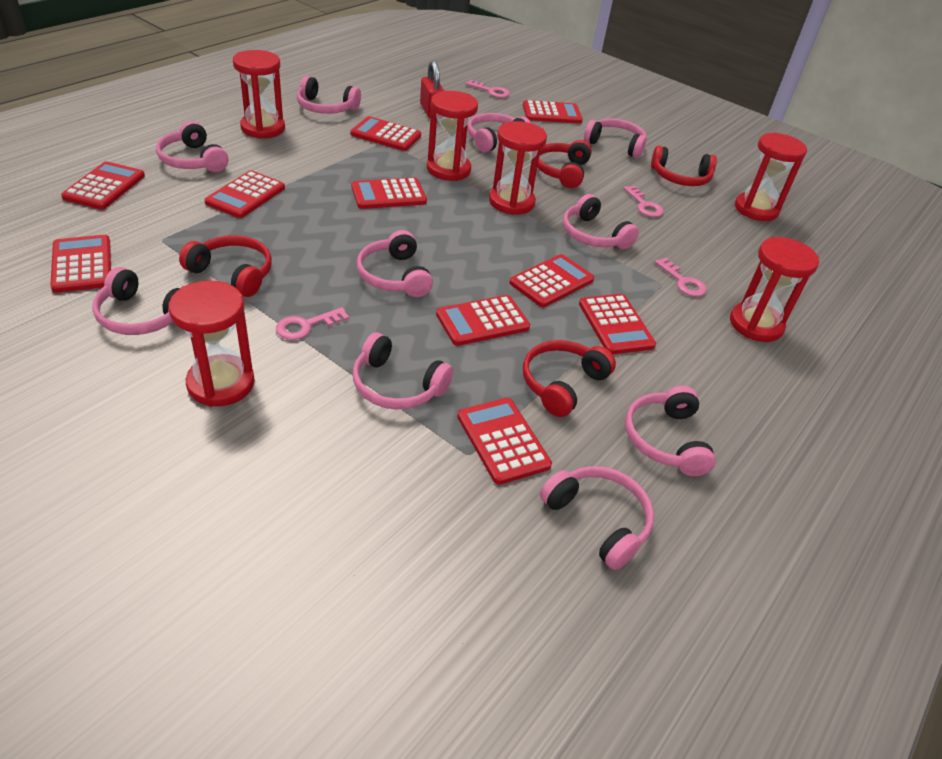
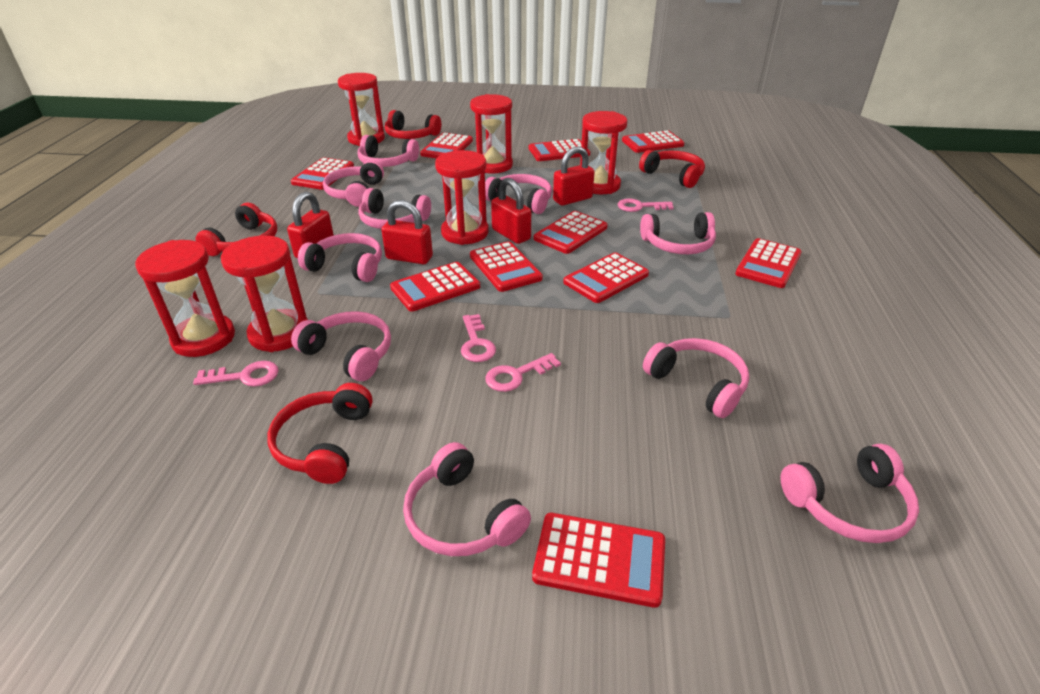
red padlock: 1 -> 4

